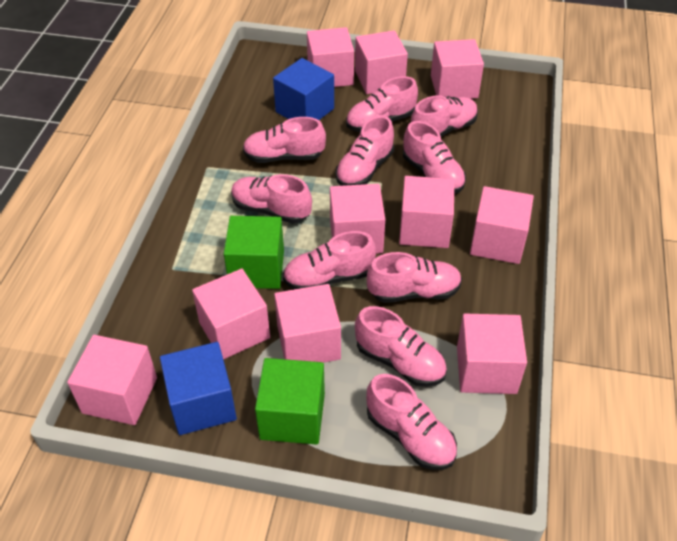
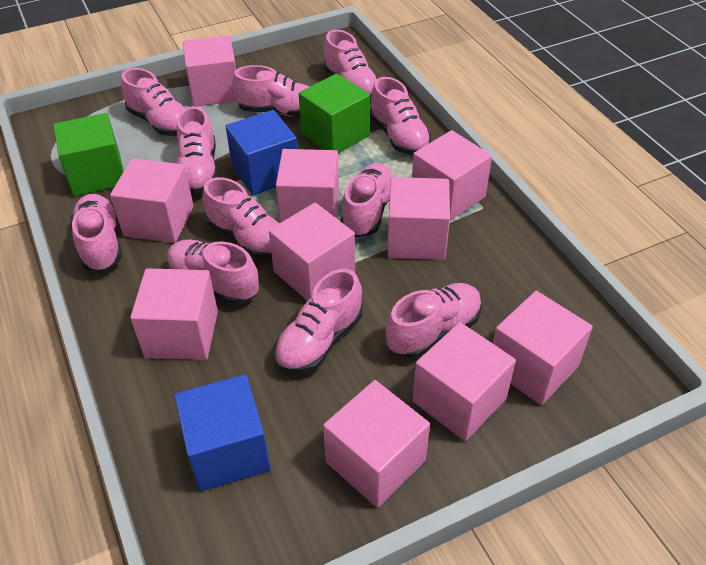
pink shoe: 10 -> 11

